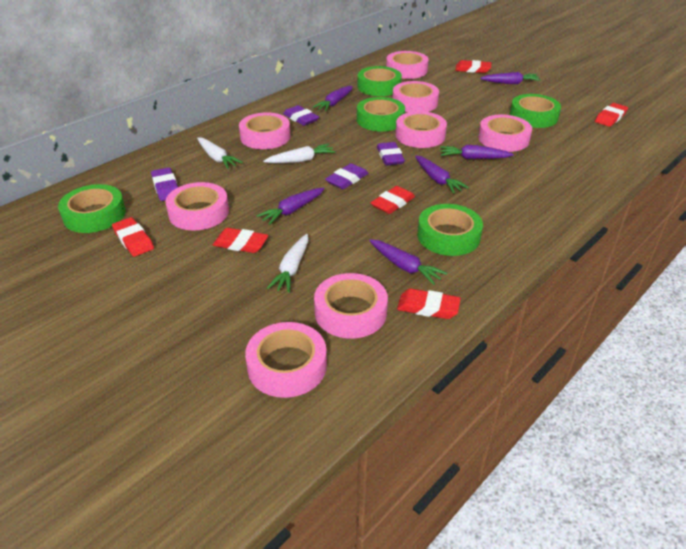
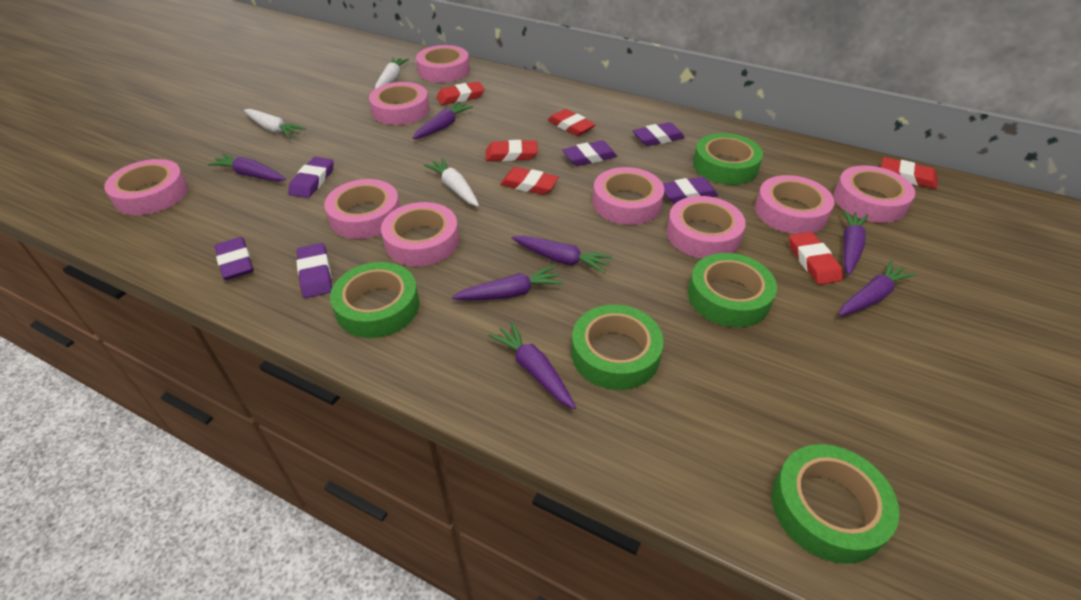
pink tape: 8 -> 9
purple carrot: 6 -> 7
purple eraser: 4 -> 6

